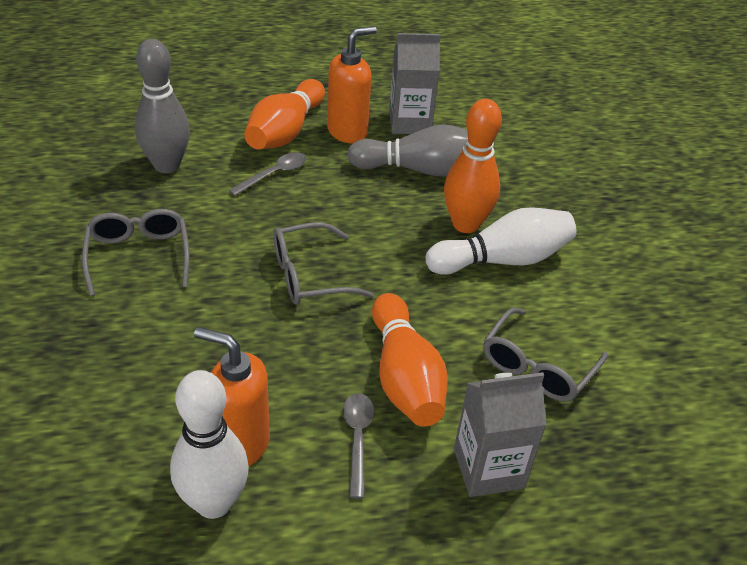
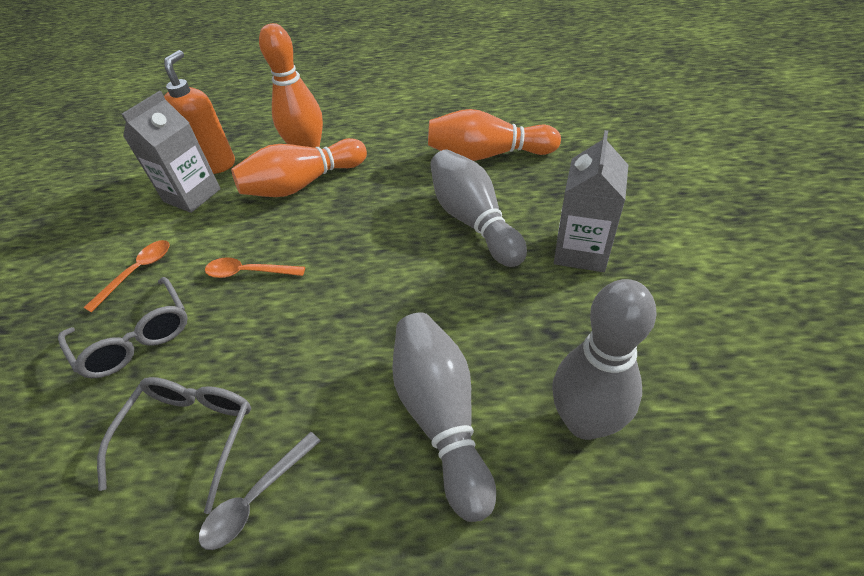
grey bowling pin: 2 -> 3
grey glasses: 3 -> 2
grey spoon: 2 -> 1
orange soap dispenser: 2 -> 1
orange spoon: 0 -> 2
white bowling pin: 2 -> 0

